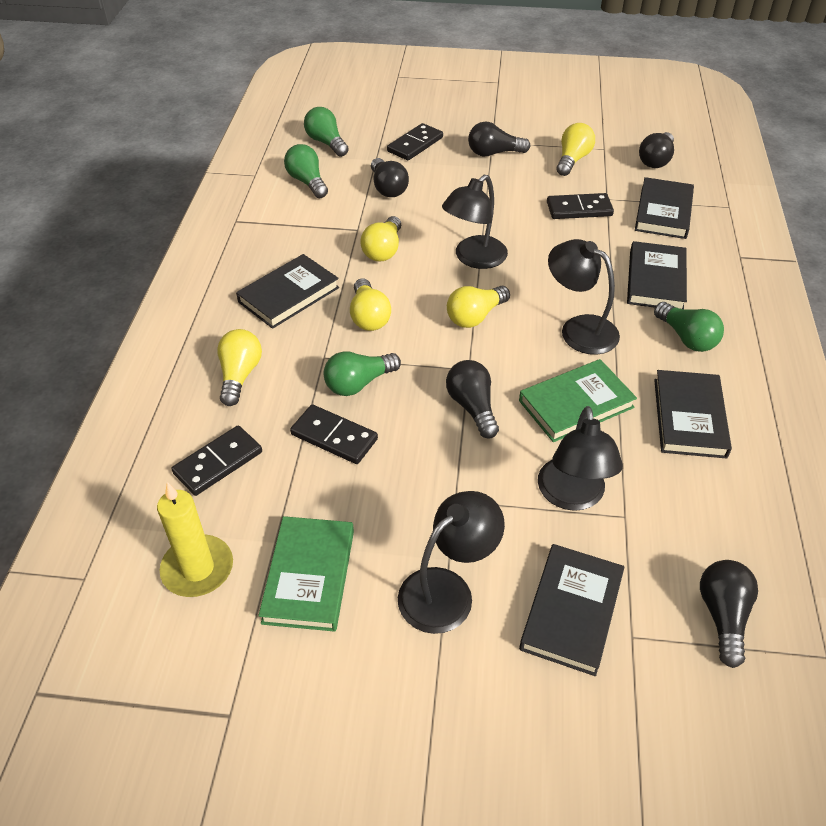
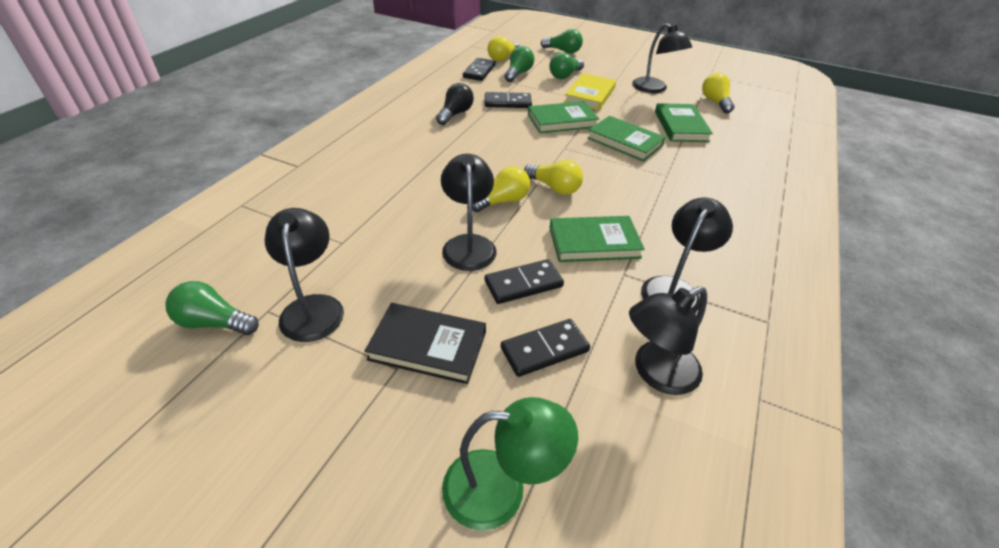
black book: 5 -> 1
black lamp: 4 -> 5
black light bulb: 5 -> 1
green book: 2 -> 4
green lamp: 0 -> 1
yellow book: 0 -> 1
yellow candle: 1 -> 0
yellow light bulb: 5 -> 4

